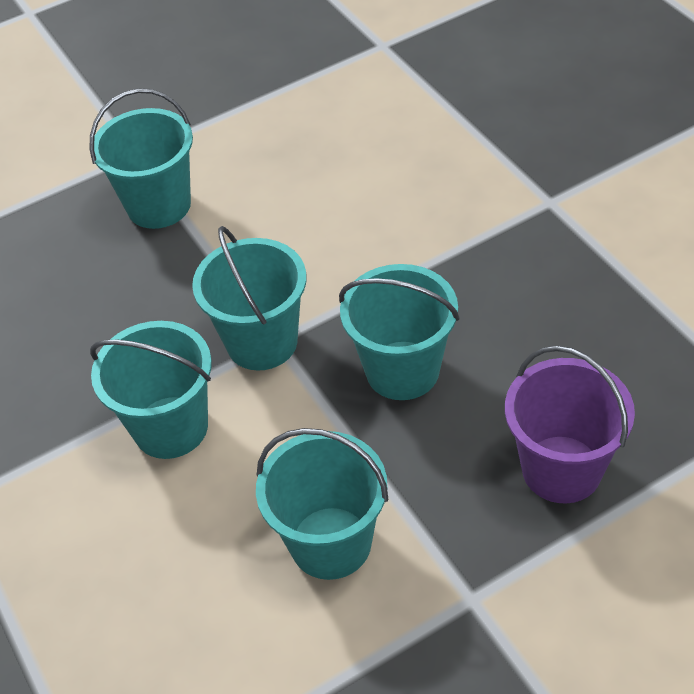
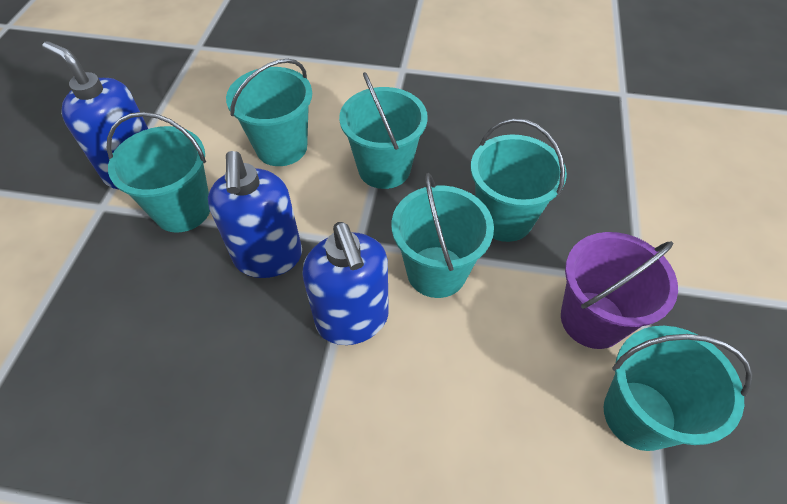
blue soap dispenser: 0 -> 3
turquoise bucket: 5 -> 6

